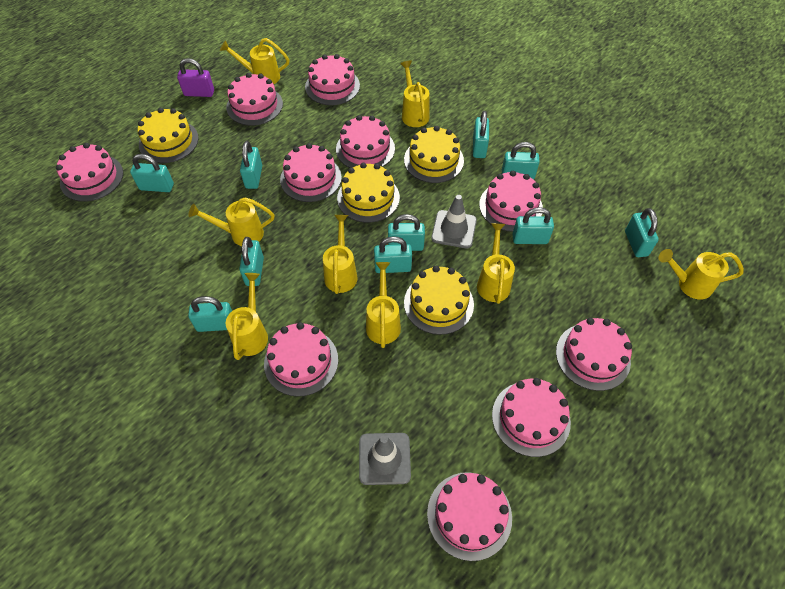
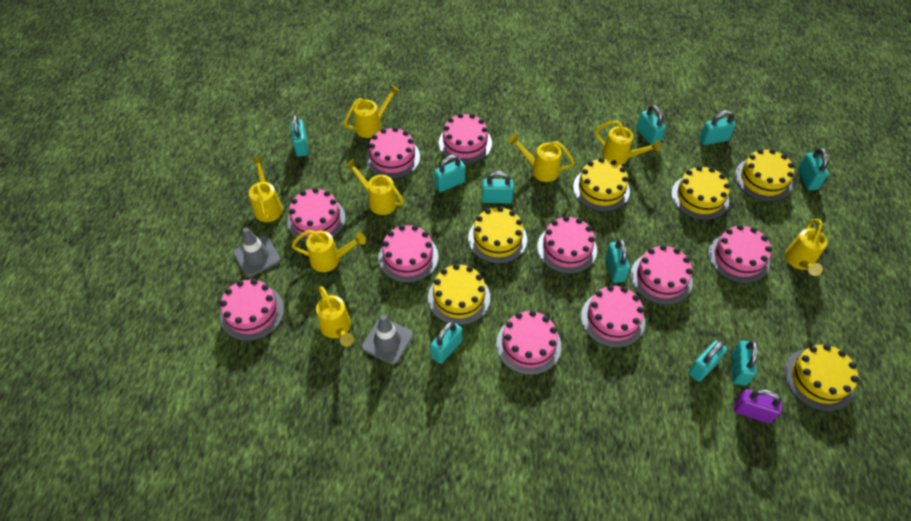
yellow cake: 4 -> 6

